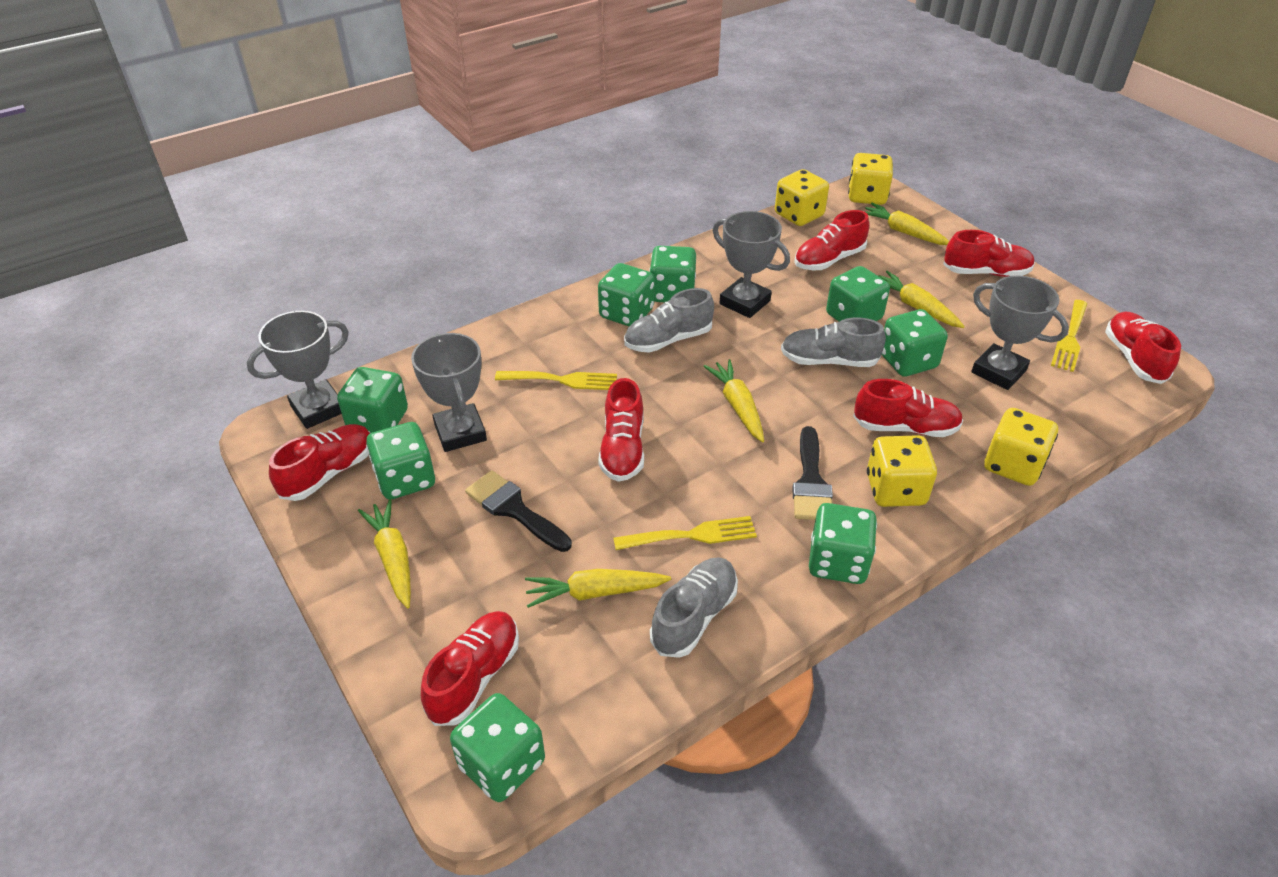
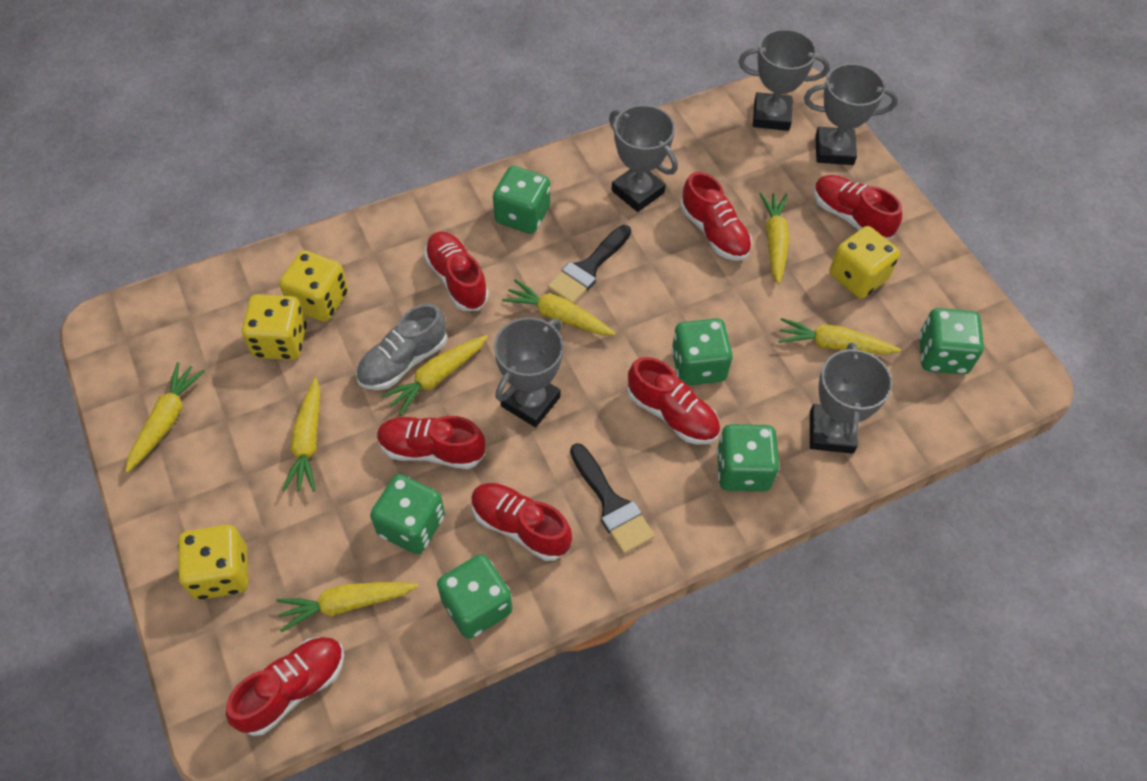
green dice: 8 -> 6
grey shoe: 3 -> 1
grey trophy: 4 -> 5
yellow carrot: 5 -> 7
yellow fork: 3 -> 0

